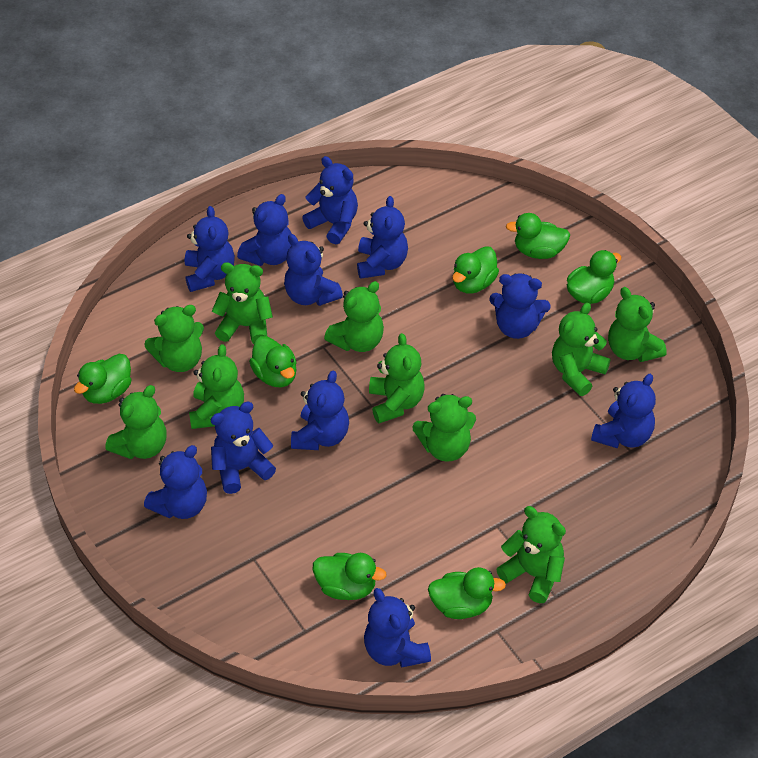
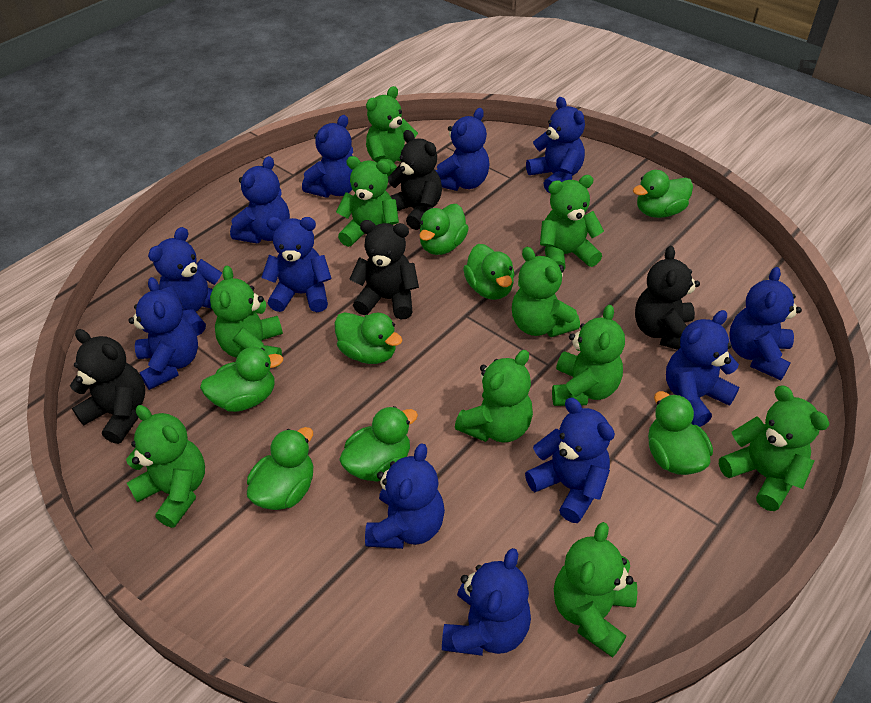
black teddy bear: 0 -> 4
blue teddy bear: 11 -> 12
green duck: 7 -> 8

